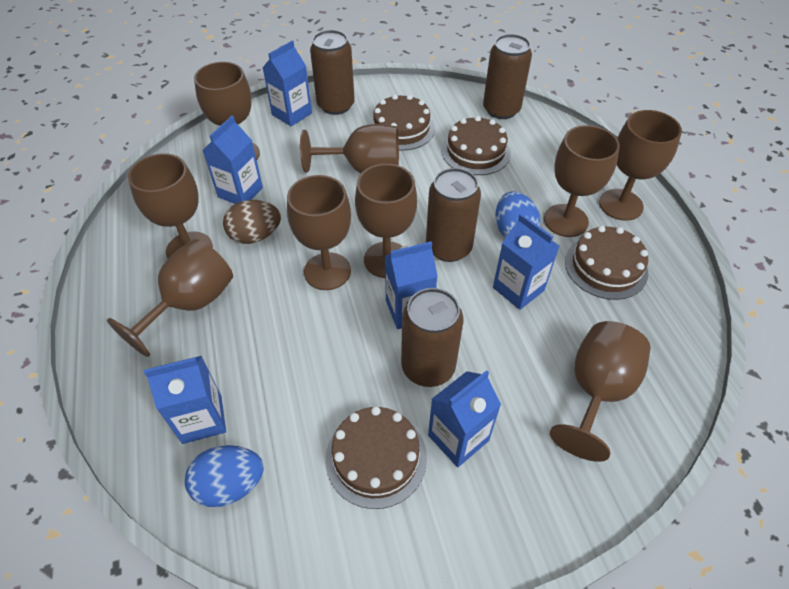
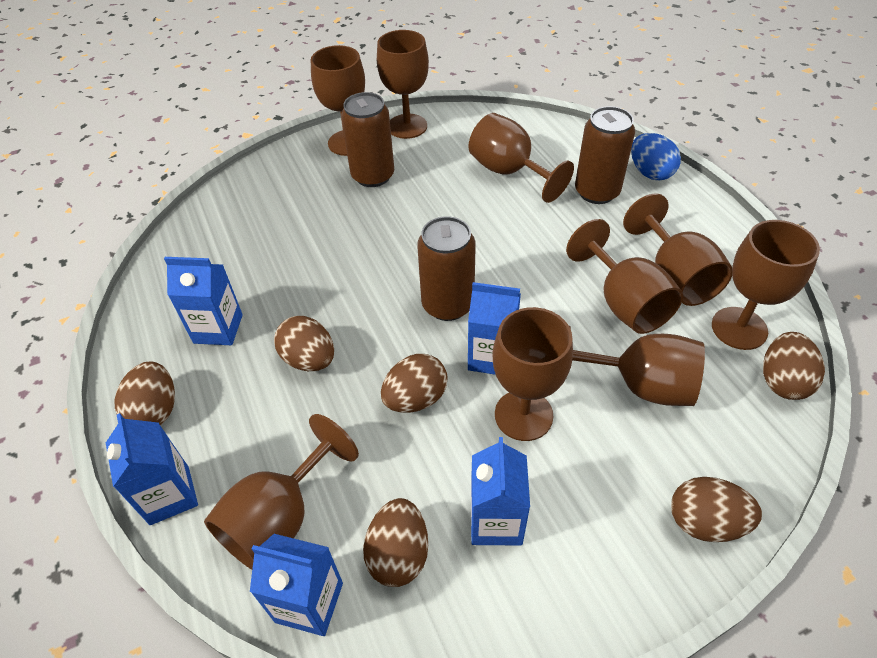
blue carton: 6 -> 5
blue egg: 2 -> 1
brown cake: 4 -> 0
brown can: 4 -> 3
brown egg: 1 -> 6

